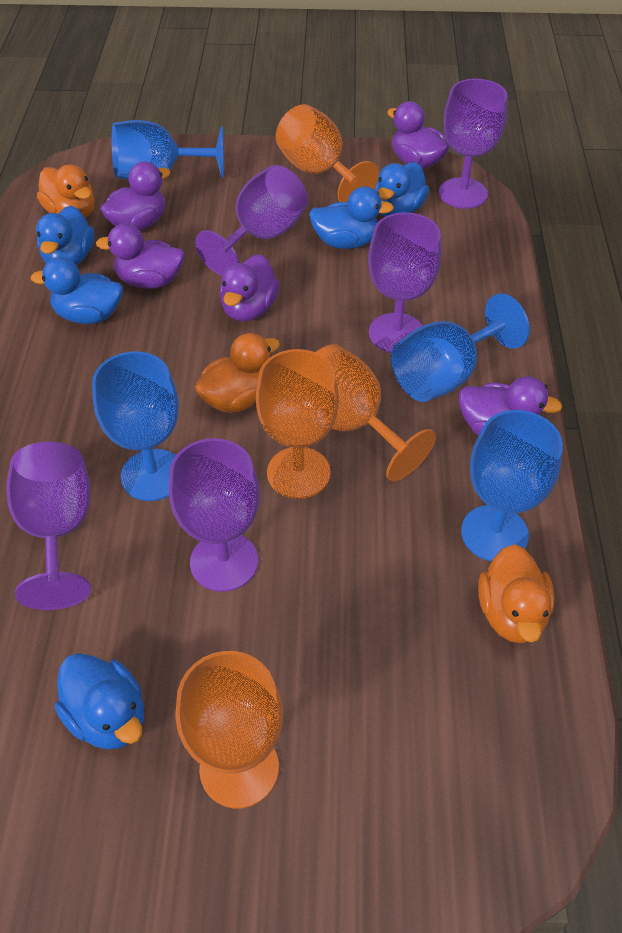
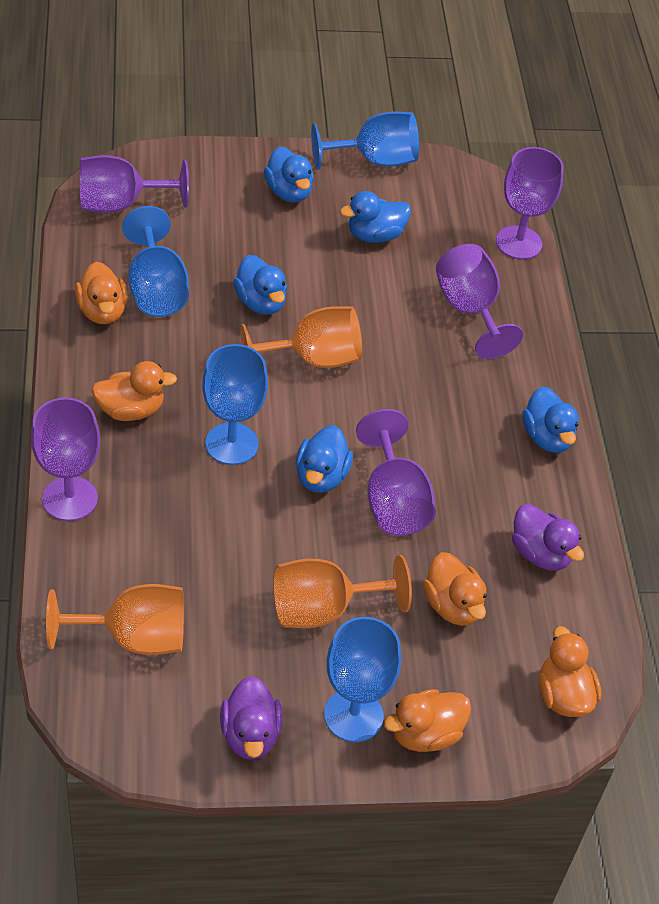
orange duck: 3 -> 5
orange goblet: 4 -> 3
purple duck: 5 -> 2

